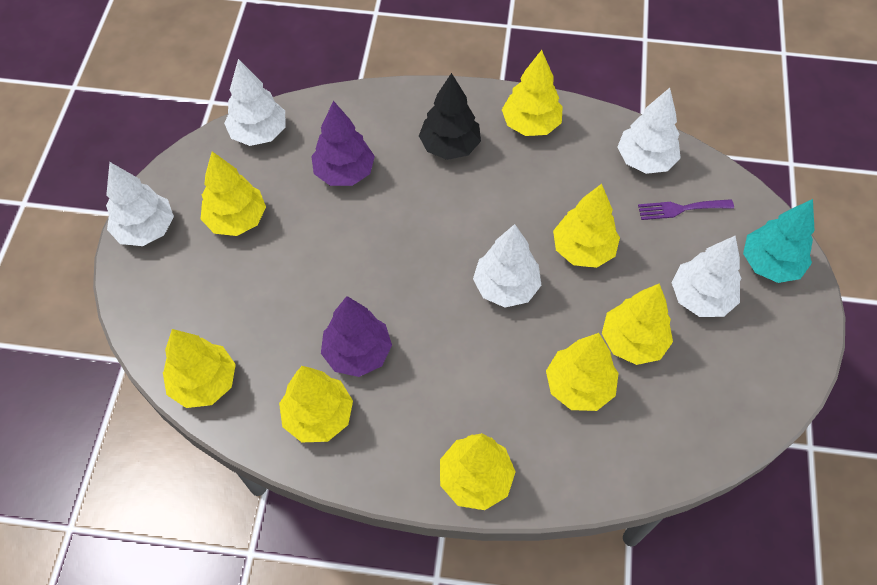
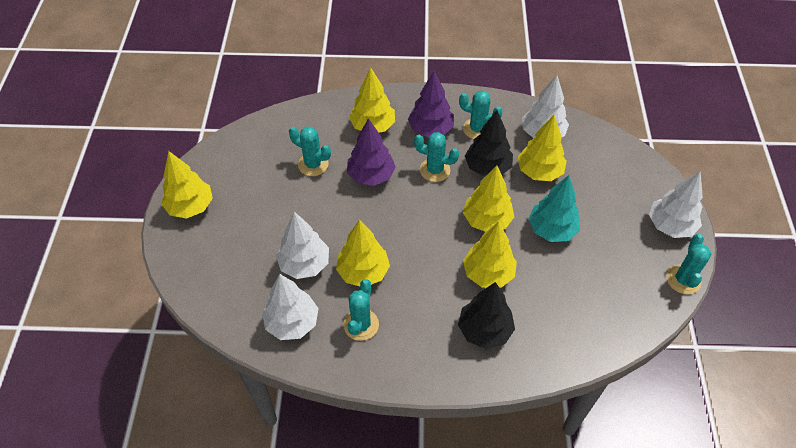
black tree: 1 -> 2
purple fork: 1 -> 0
turquoise cactus: 0 -> 5
white tree: 5 -> 4
yellow tree: 8 -> 6

